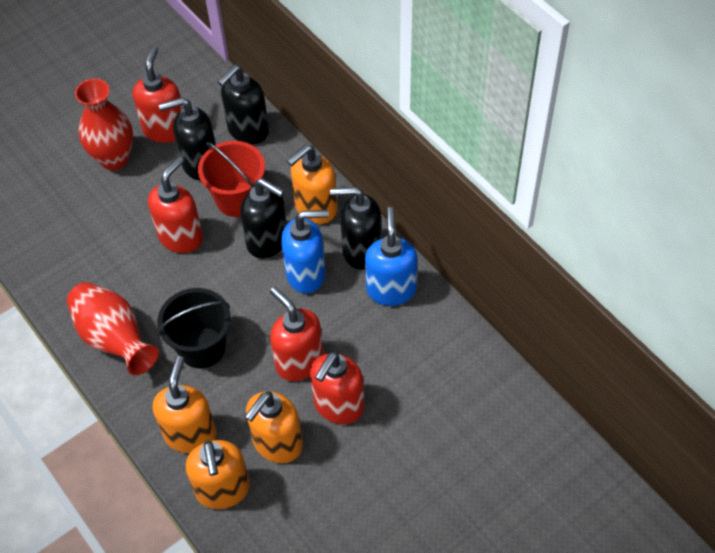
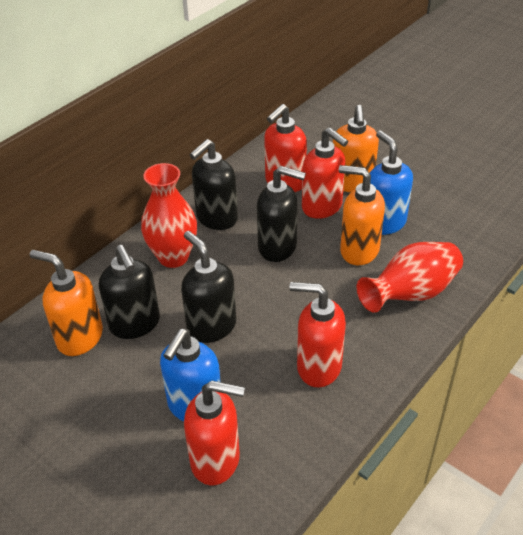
black bucket: 1 -> 0
orange soap dispenser: 4 -> 3
red bucket: 1 -> 0

